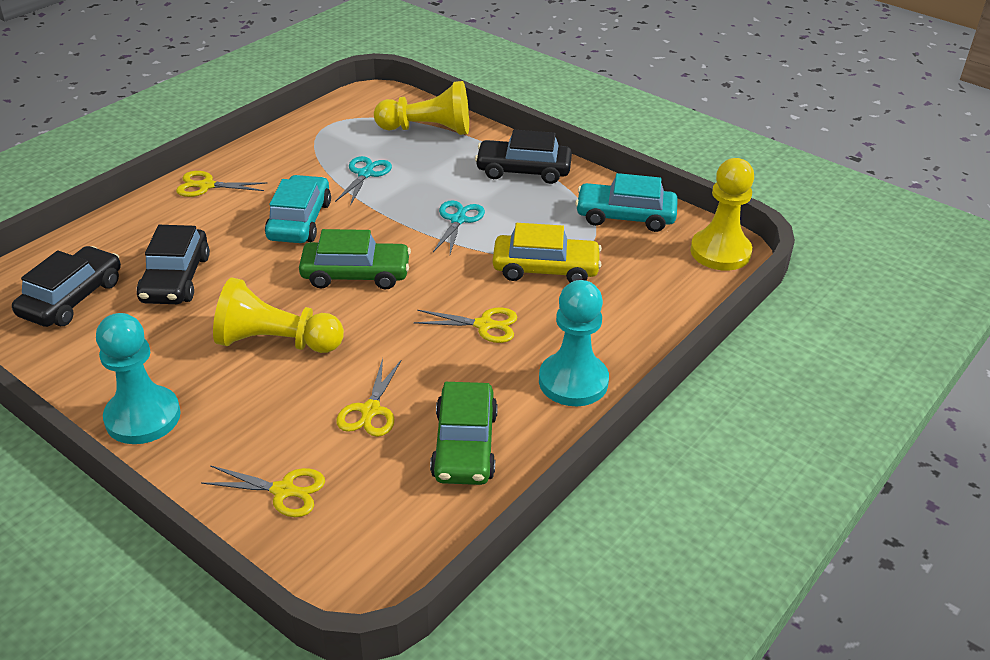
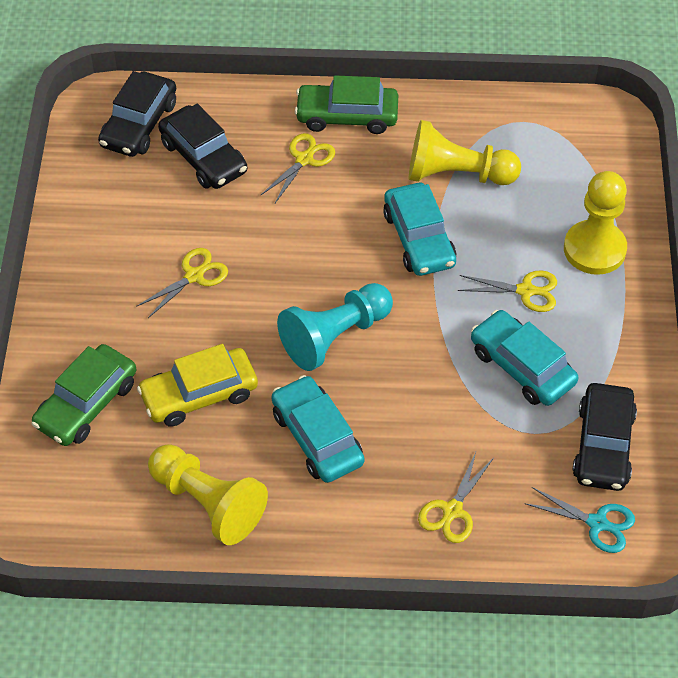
turquoise car: 2 -> 3
turquoise pawn: 2 -> 1
turquoise scissors: 2 -> 1

